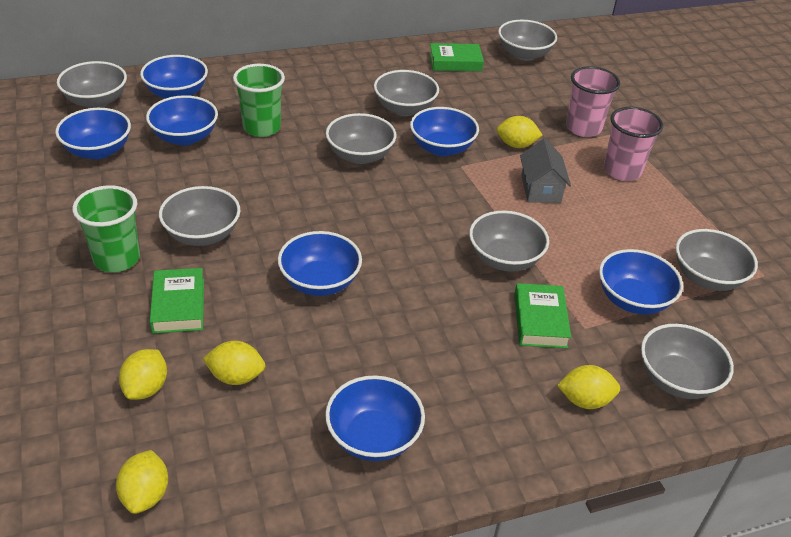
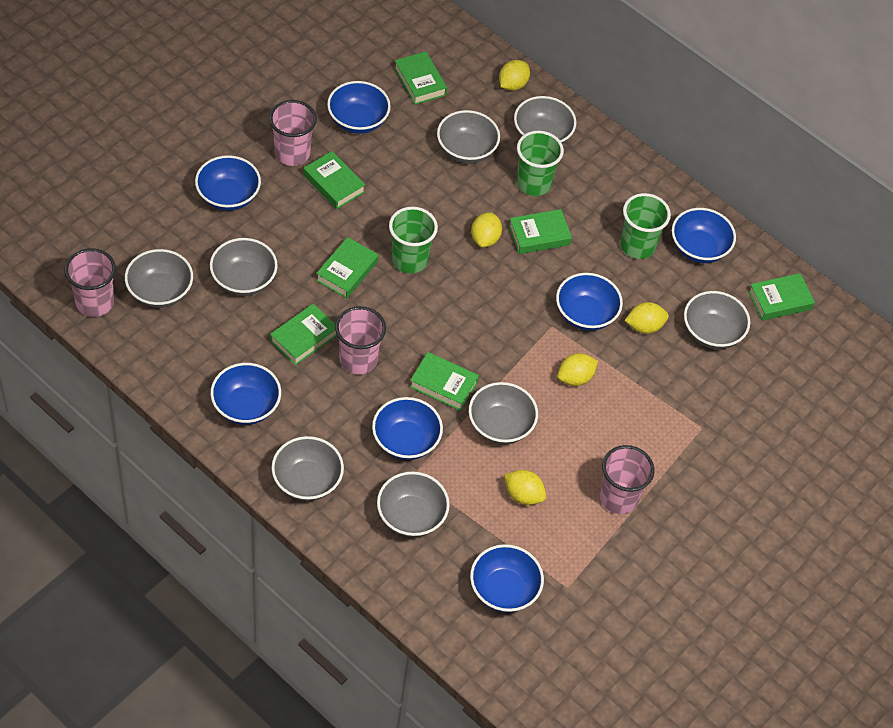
green book: 3 -> 7
green cup: 2 -> 3
grey house: 1 -> 0
pink cup: 2 -> 4

